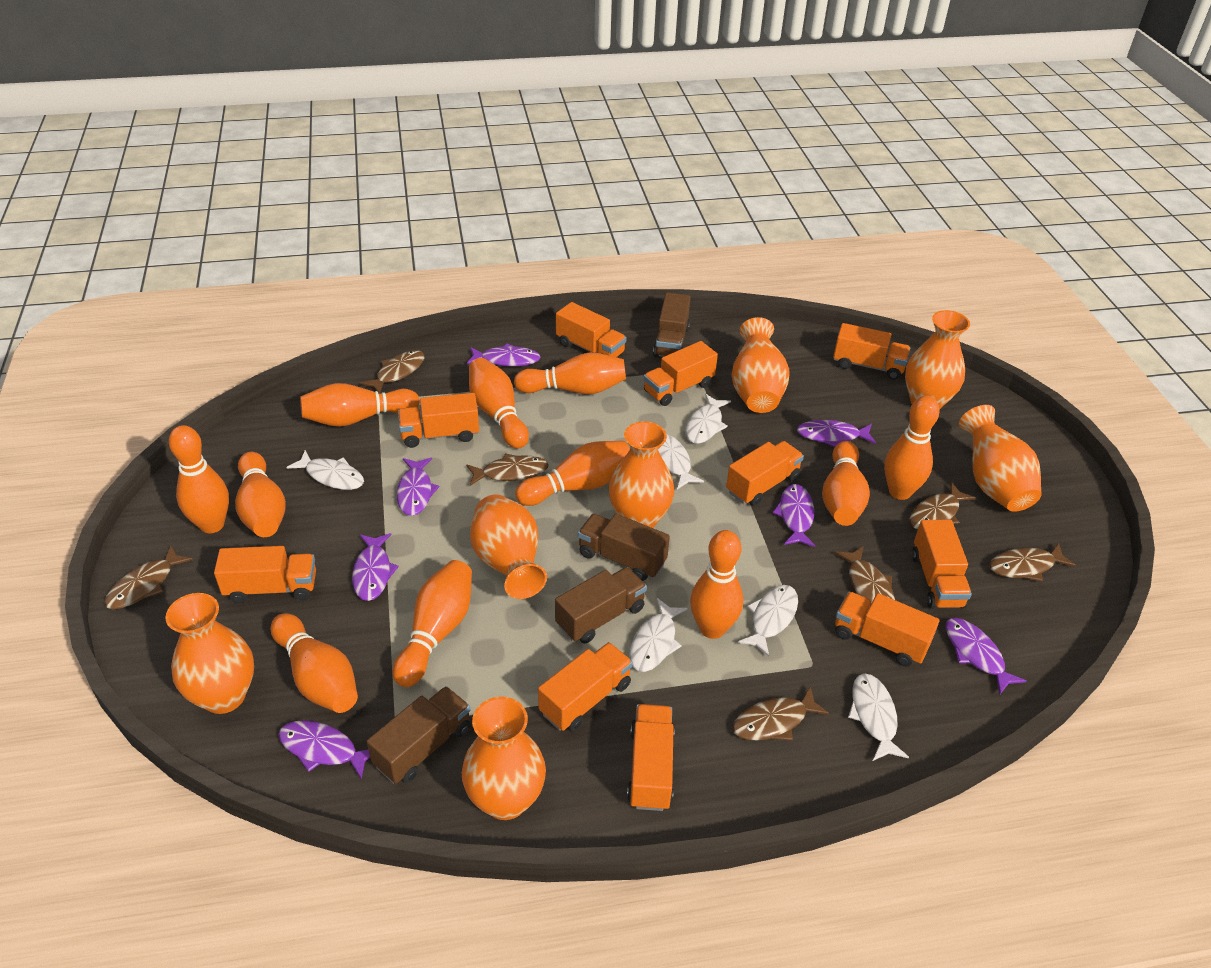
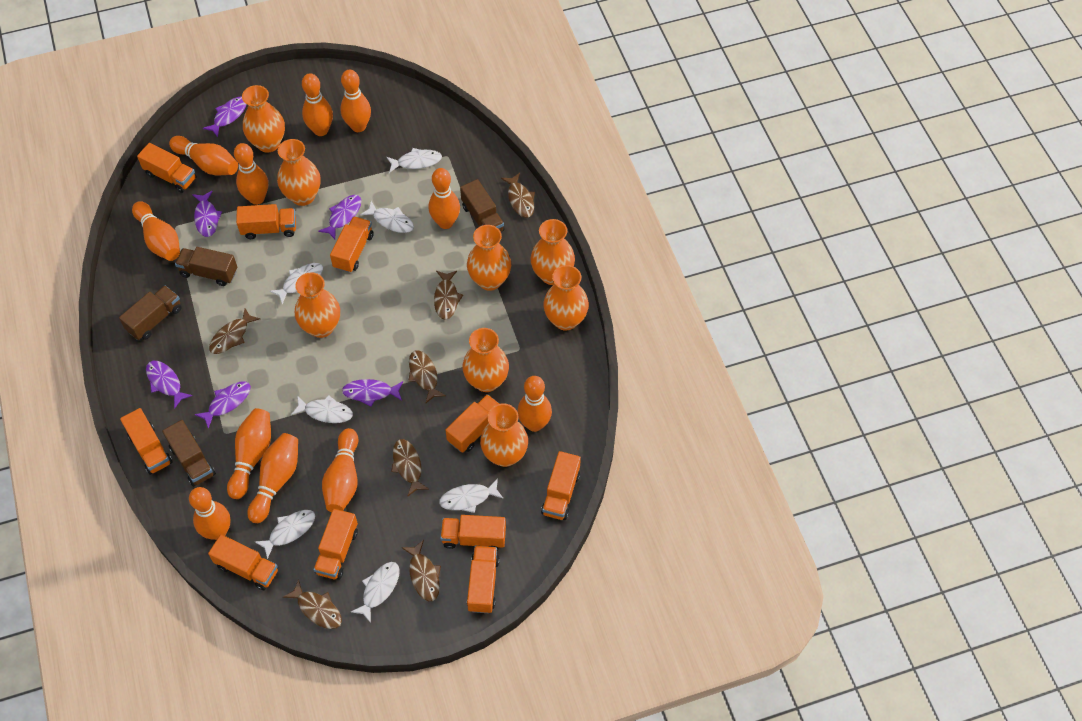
orange vase: 7 -> 8
purple fish: 7 -> 6
white fish: 6 -> 7

